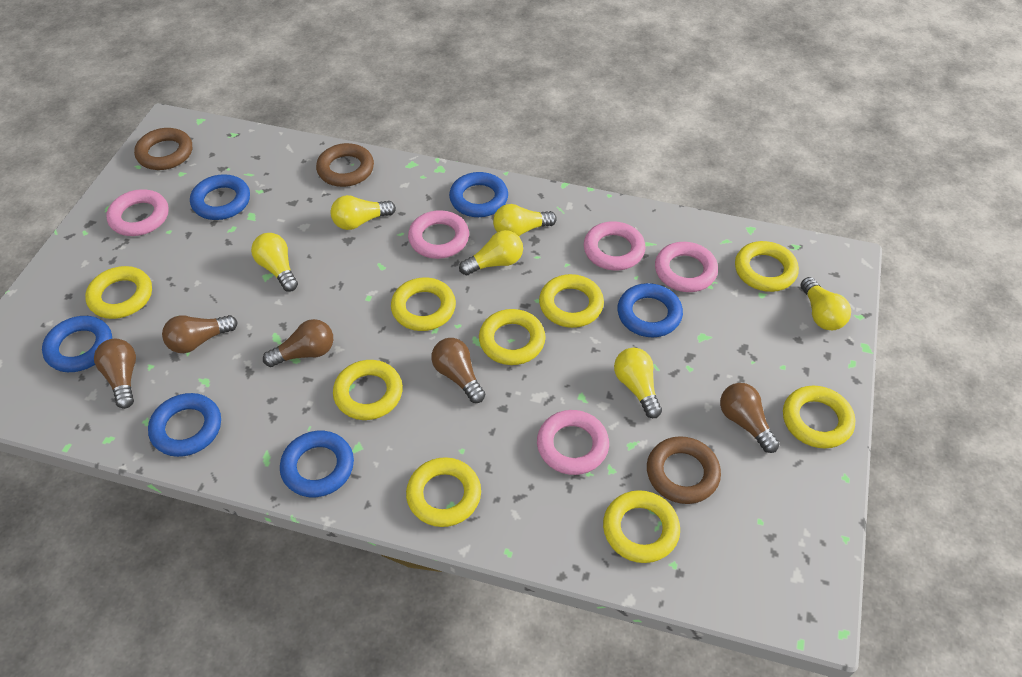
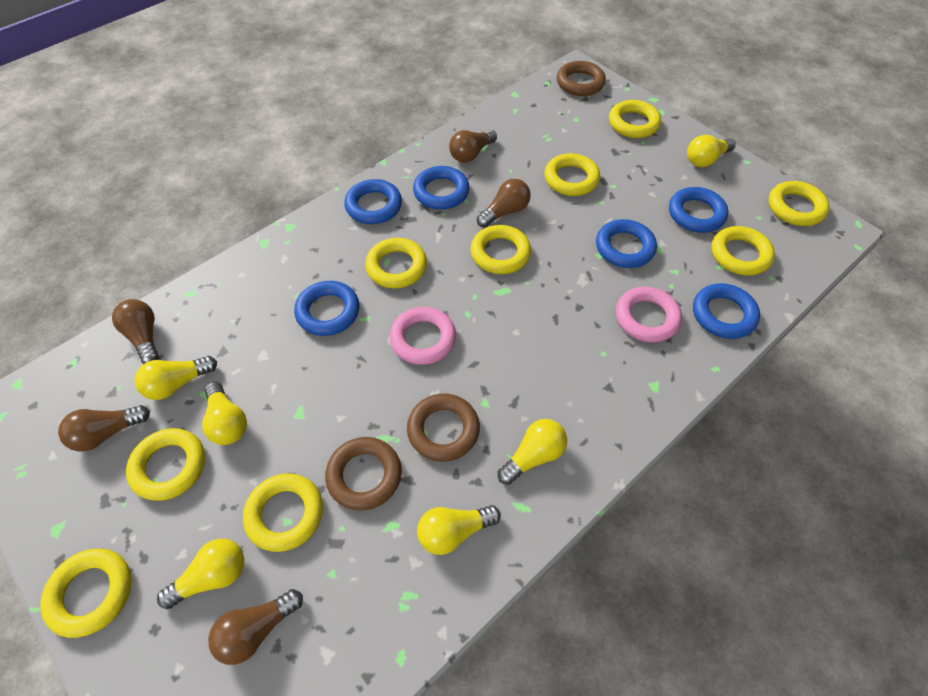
pink ring: 5 -> 2

